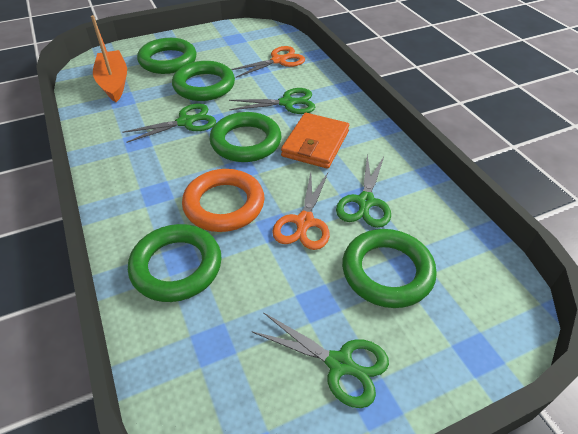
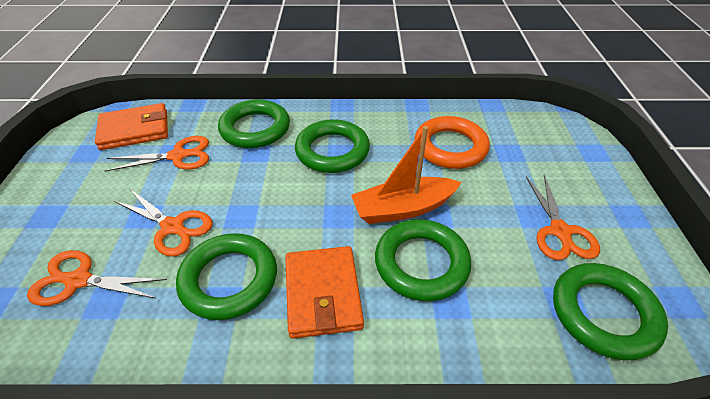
green scissors: 4 -> 0
orange scissors: 2 -> 4
orange wallet: 1 -> 2

